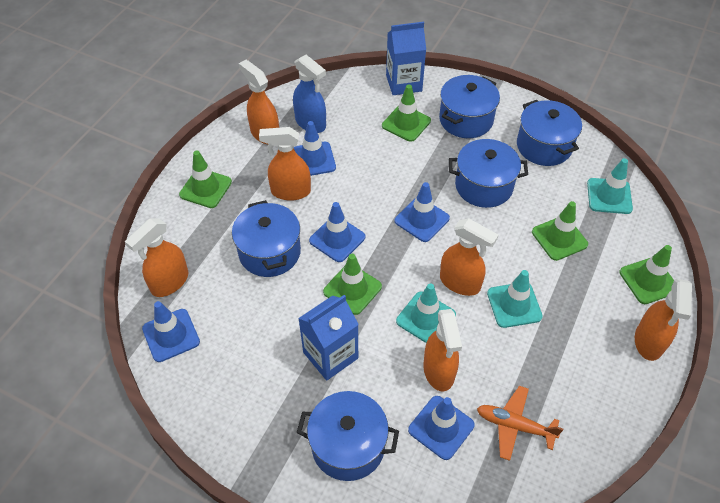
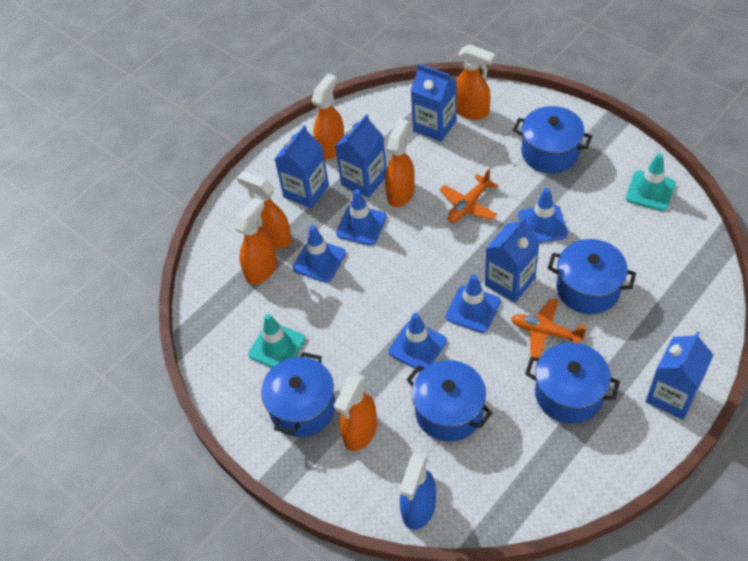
blue carton: 2 -> 5
green traffic cone: 5 -> 0
orange plane: 1 -> 2
turquoise traffic cone: 3 -> 2

